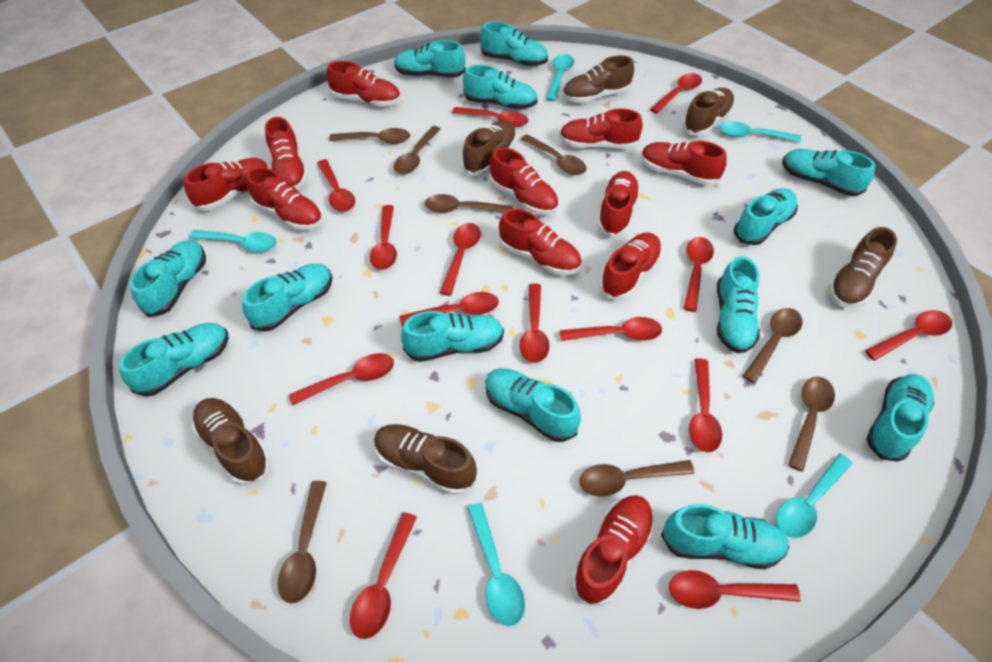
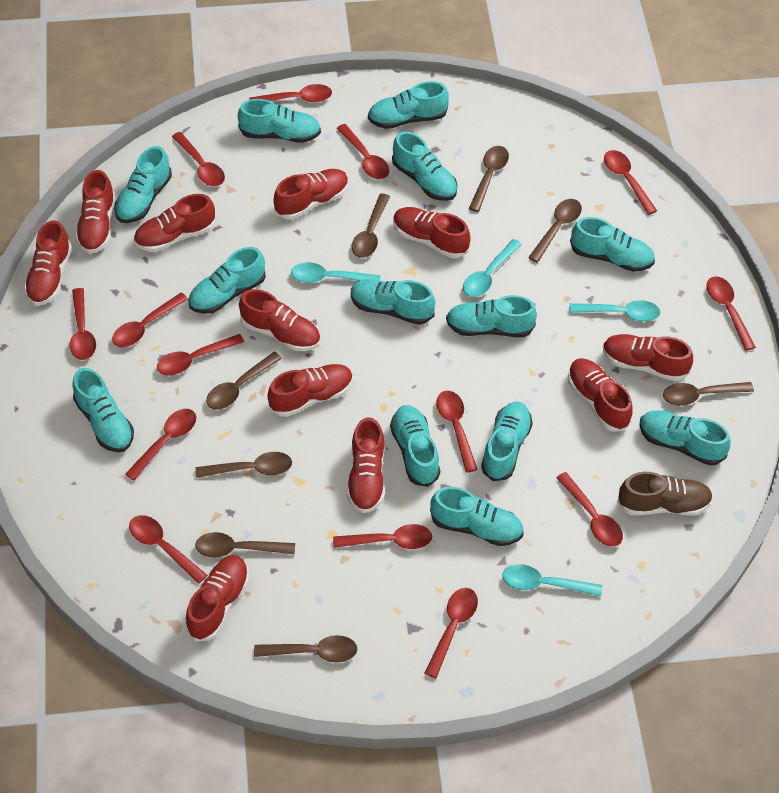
brown shoe: 6 -> 1
turquoise spoon: 5 -> 4

